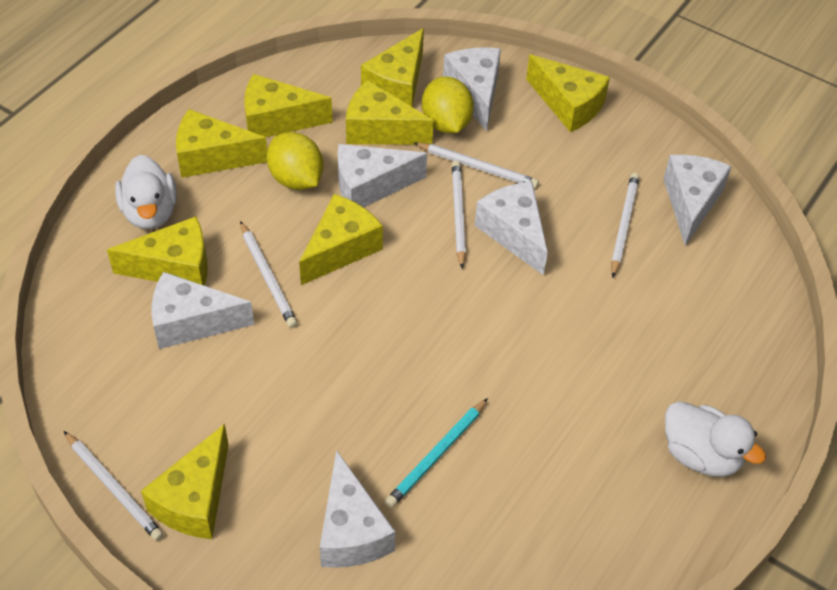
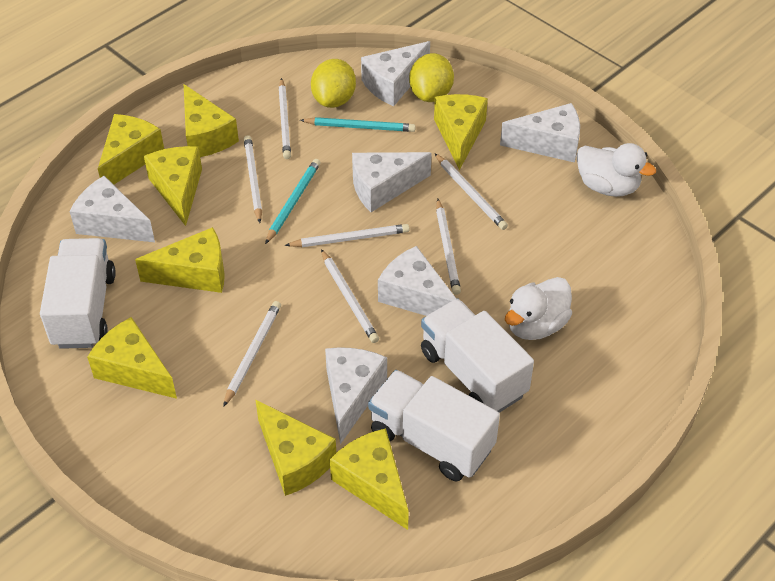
turquoise pencil: 1 -> 2
white pencil: 5 -> 7
white truck: 0 -> 3

